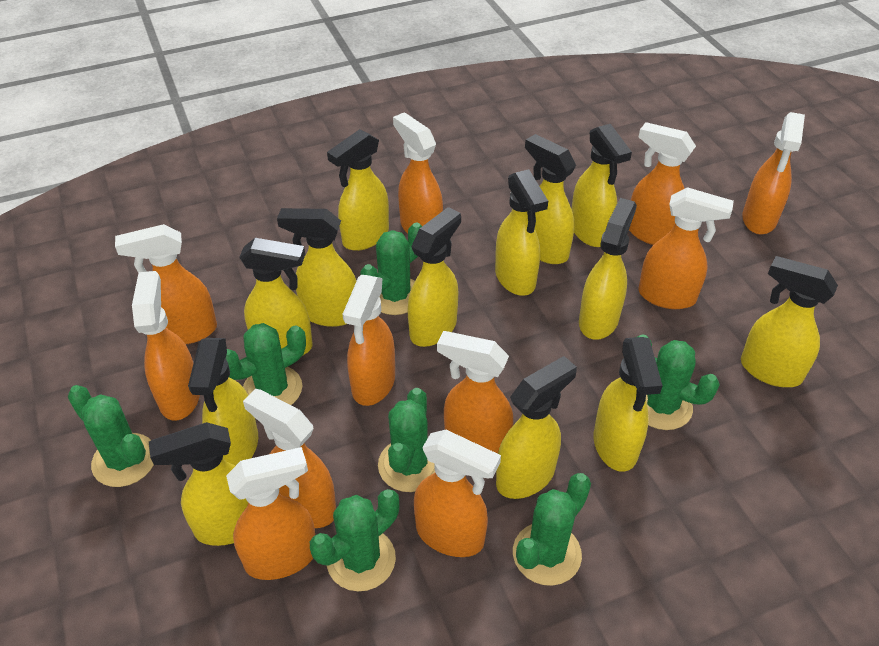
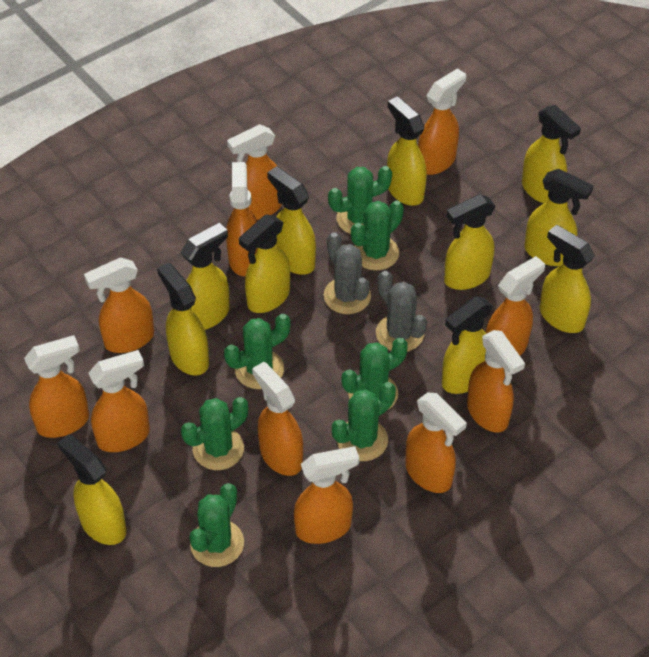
grey cactus: 0 -> 2
yellow spray bottle: 13 -> 11

